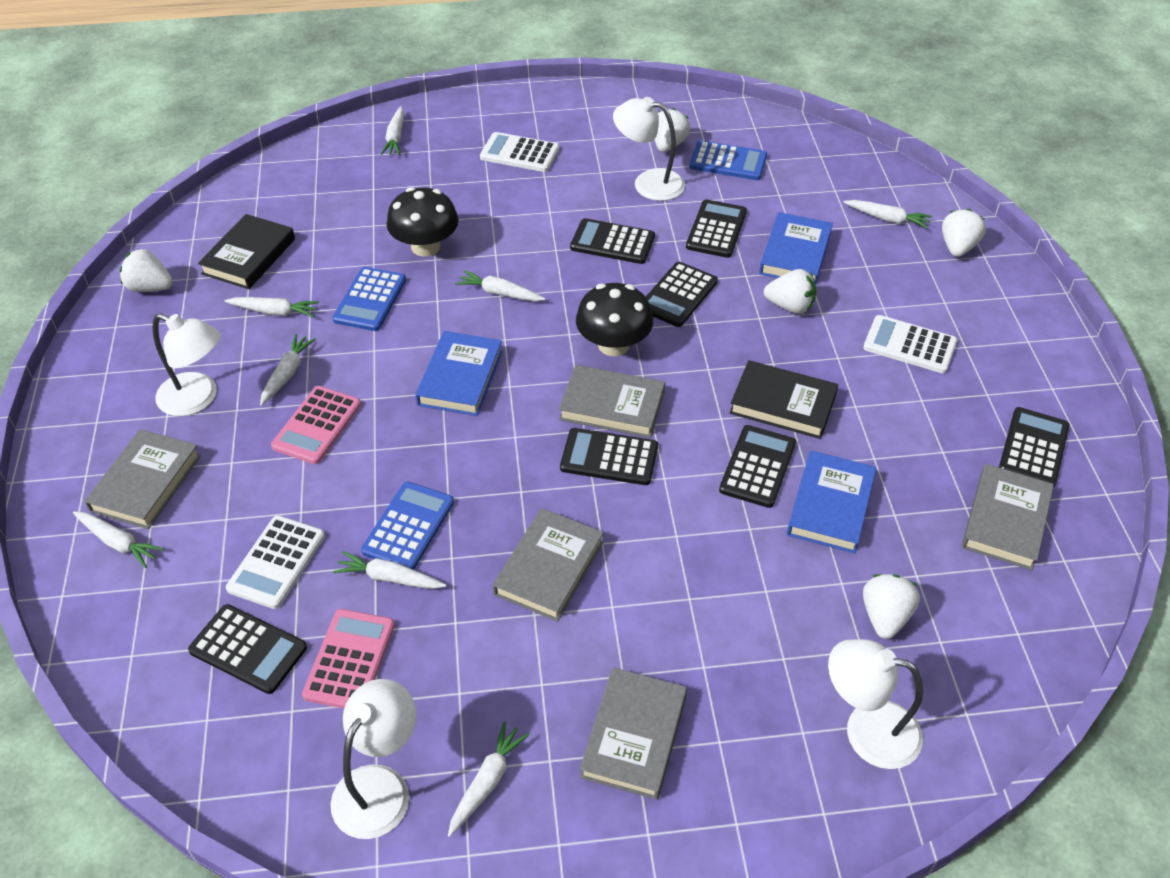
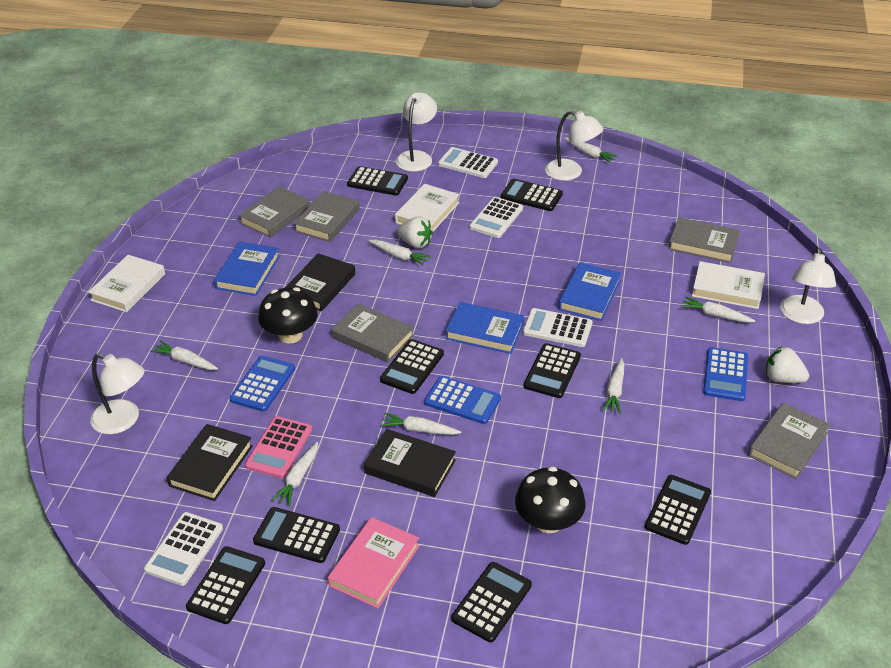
black book: 2 -> 3
black calculator: 7 -> 8
pink book: 0 -> 1
pink calculator: 2 -> 1
white book: 0 -> 3
white calculator: 3 -> 4
white carrot: 8 -> 7
white strawberry: 5 -> 2

